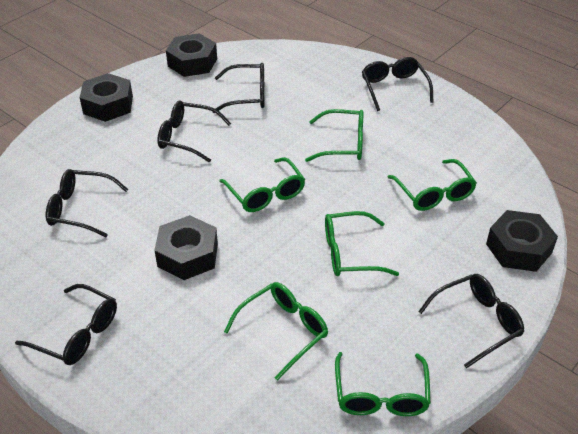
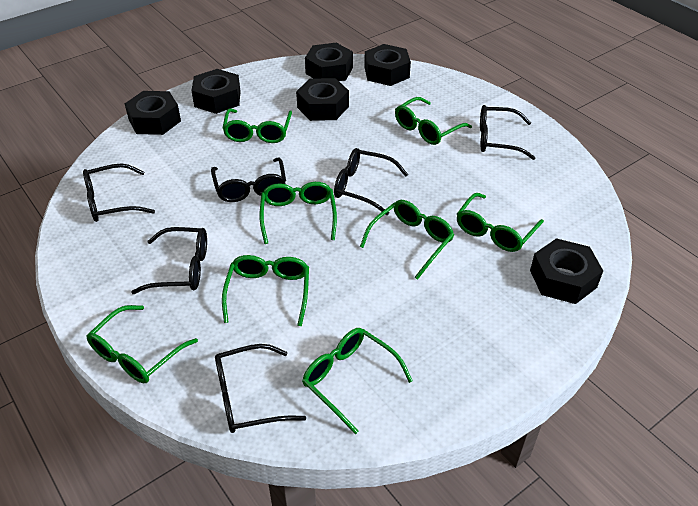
black nut: 4 -> 6
green glasses: 6 -> 8

